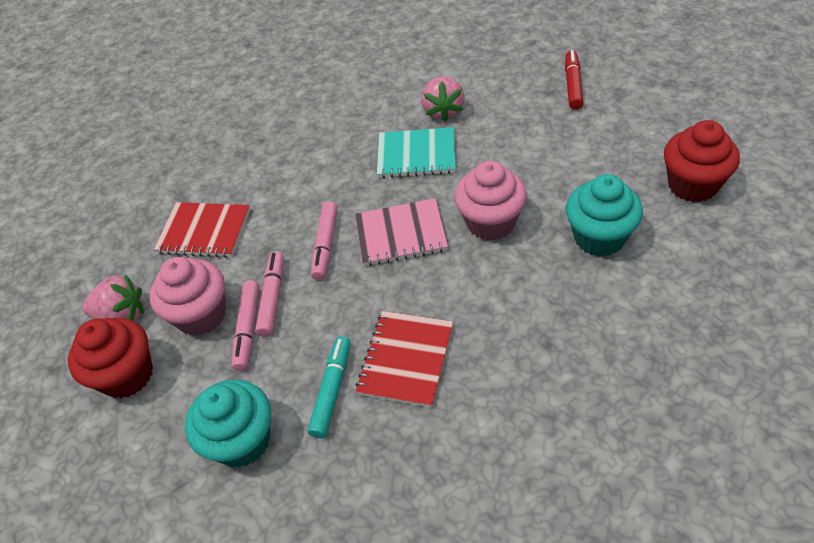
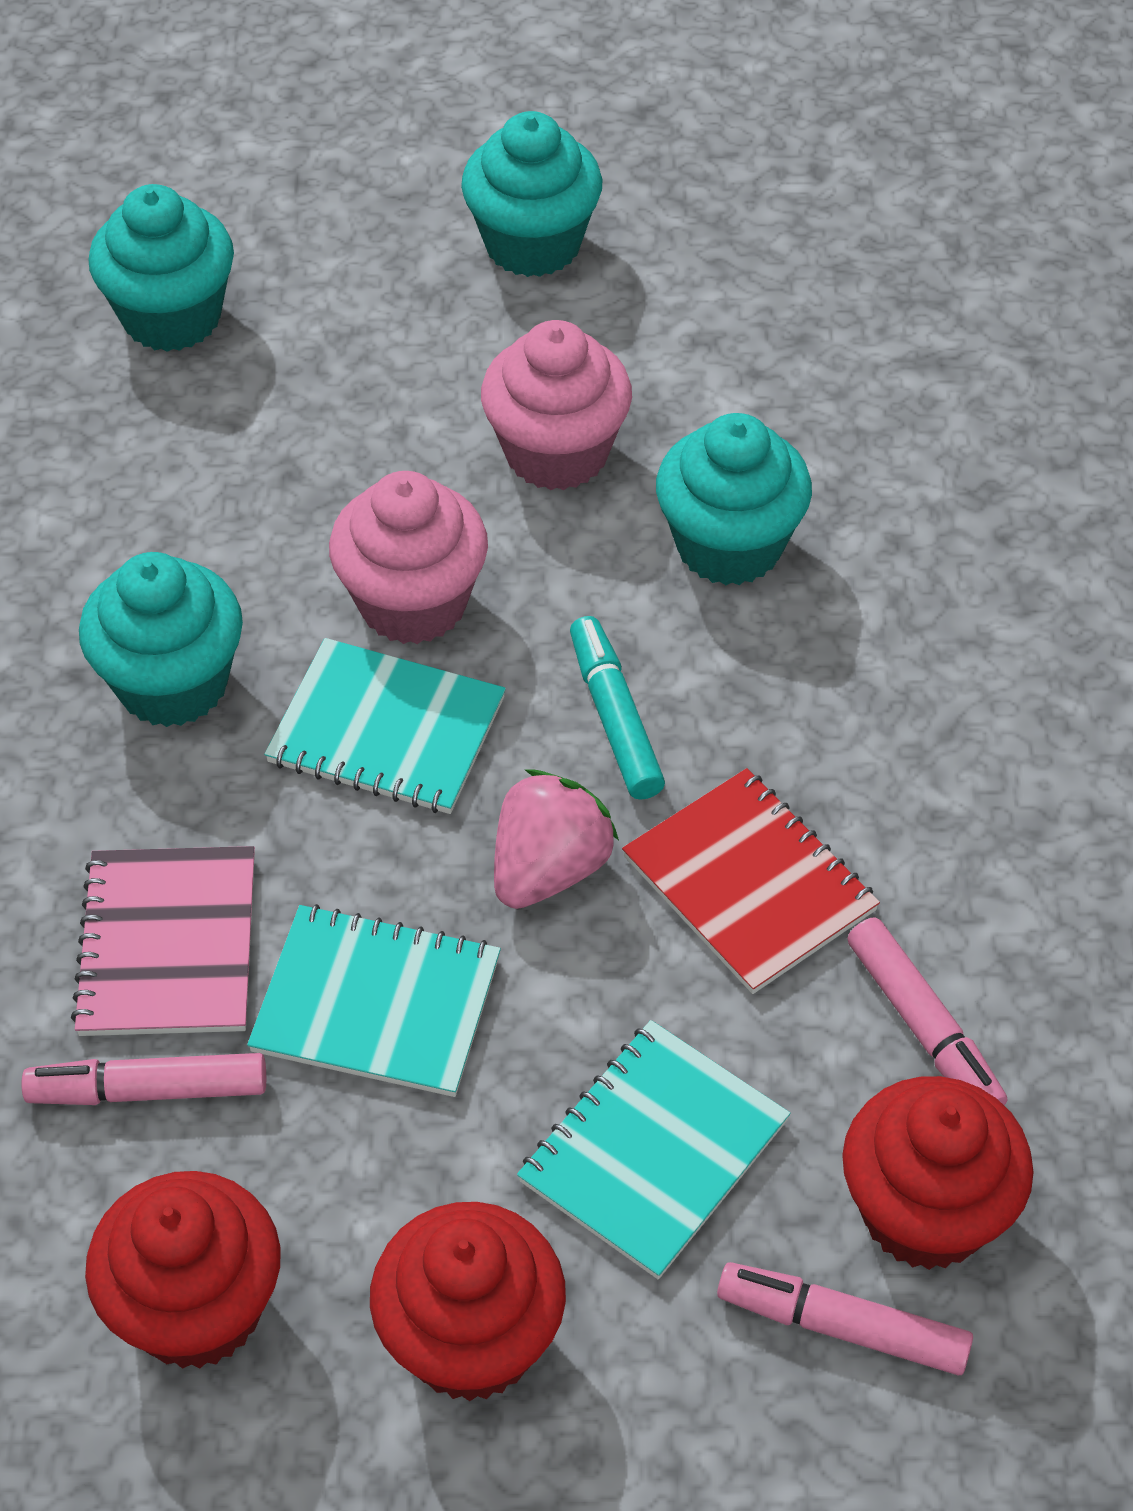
pink strawberry: 2 -> 1
red cupcake: 2 -> 3
red marker: 1 -> 0
red notebook: 2 -> 1
turquoise cupcake: 2 -> 4
turquoise notebook: 1 -> 3

